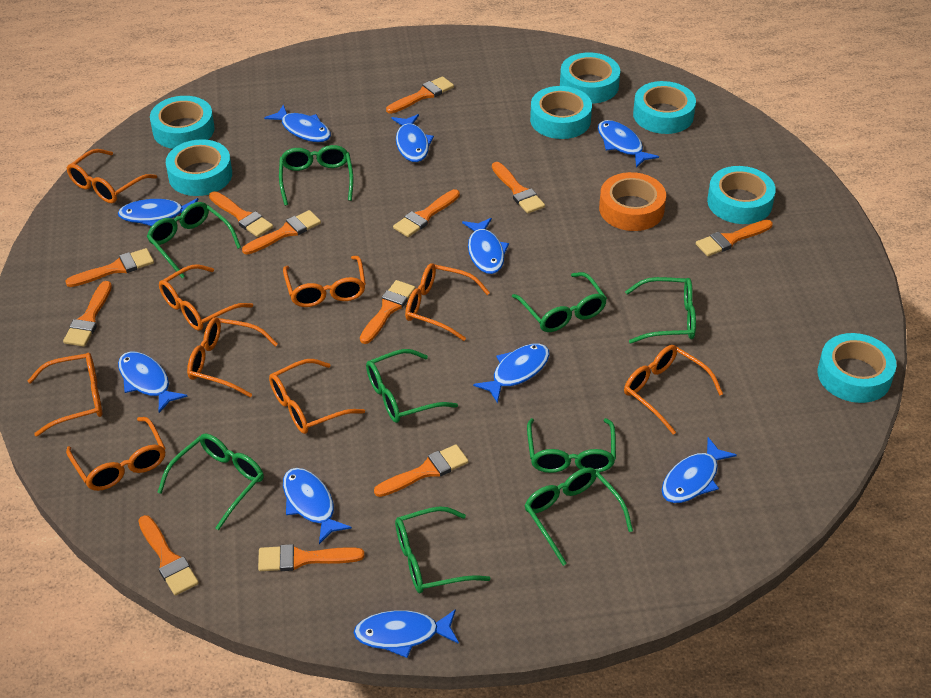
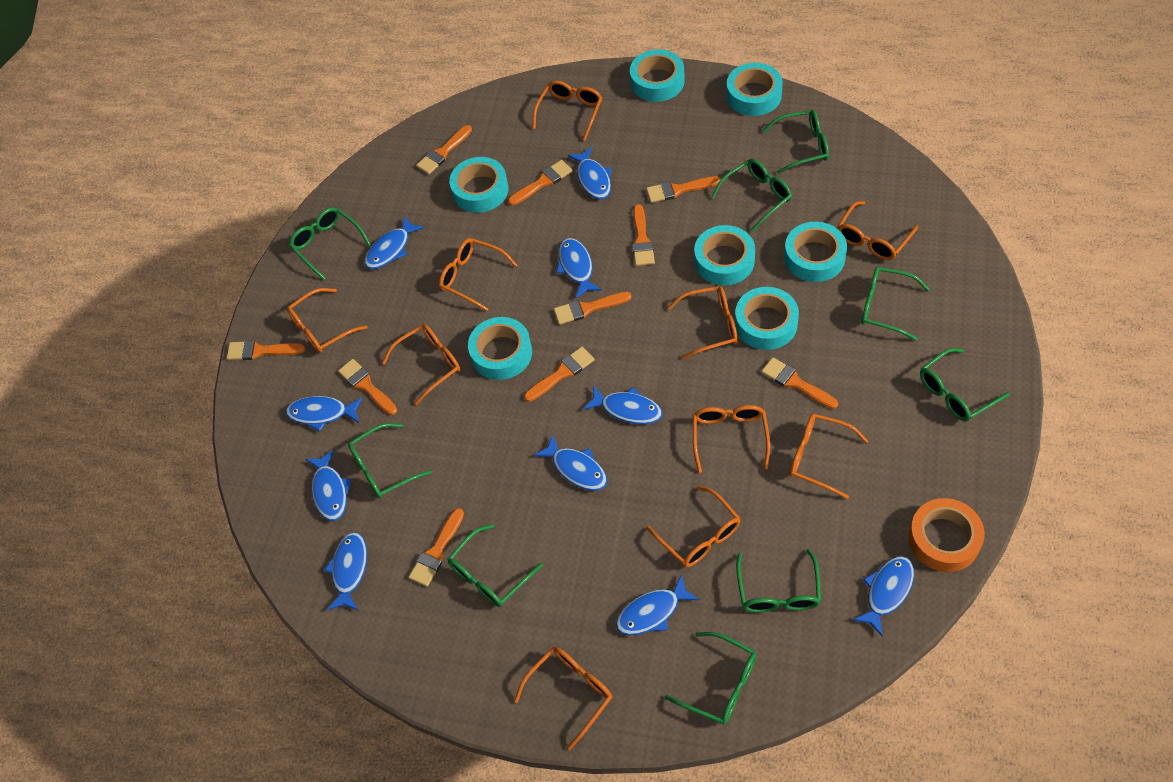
orange brush: 12 -> 10
orange glasses: 9 -> 10

